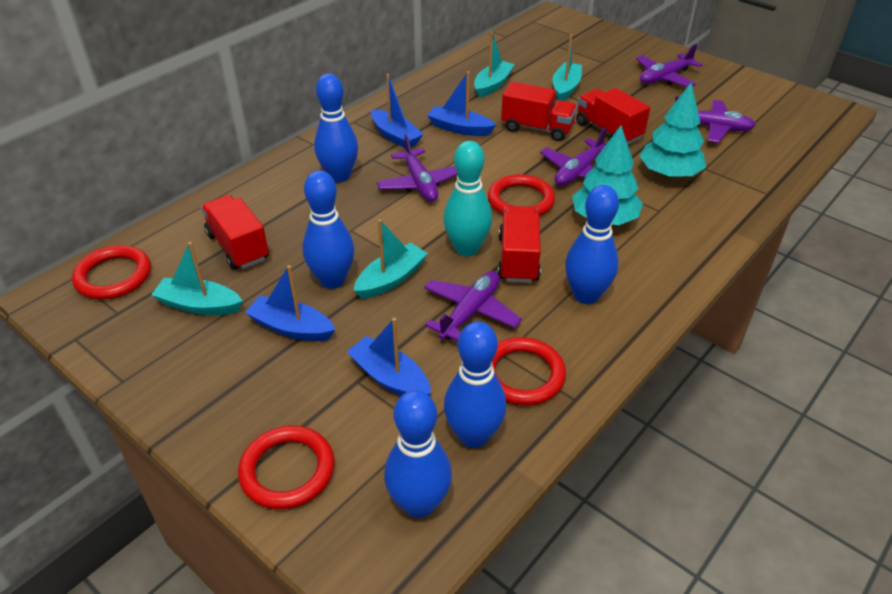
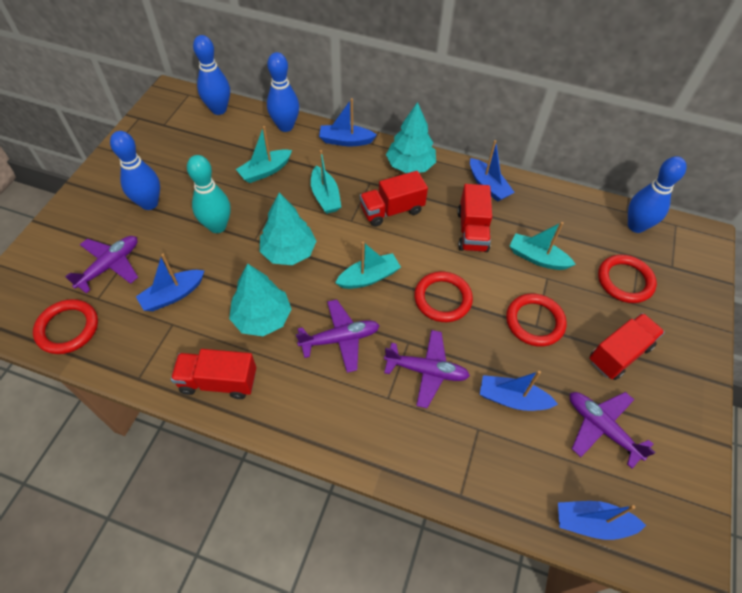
blue boat: 4 -> 5
blue bowling pin: 5 -> 4
purple plane: 5 -> 4
turquoise tree: 2 -> 3

